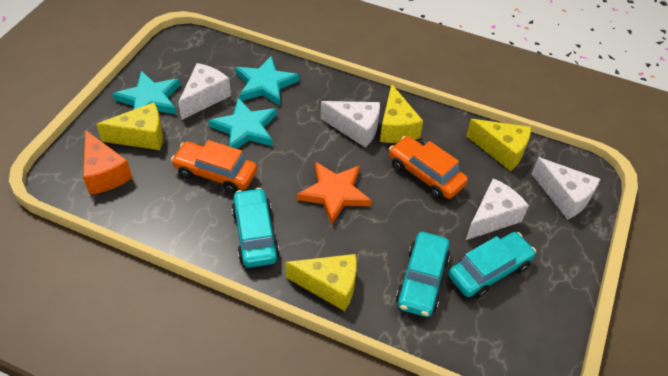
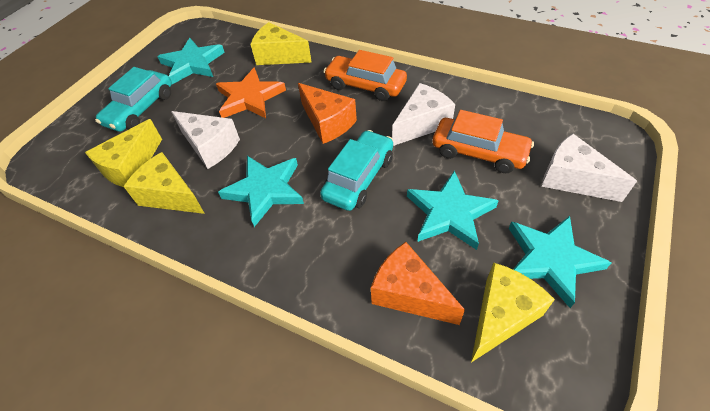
orange cheese: 1 -> 2
turquoise car: 3 -> 2
turquoise star: 3 -> 4
white cheese: 4 -> 3

